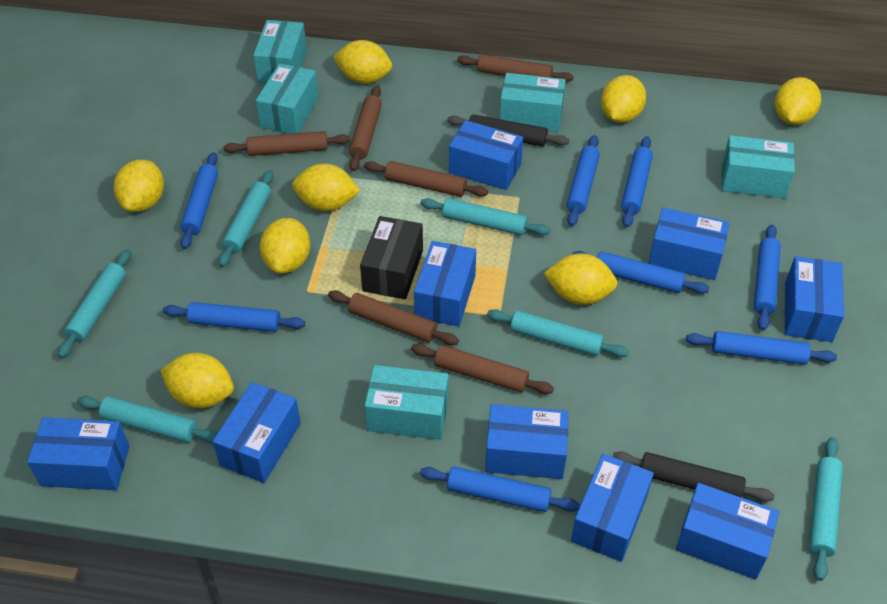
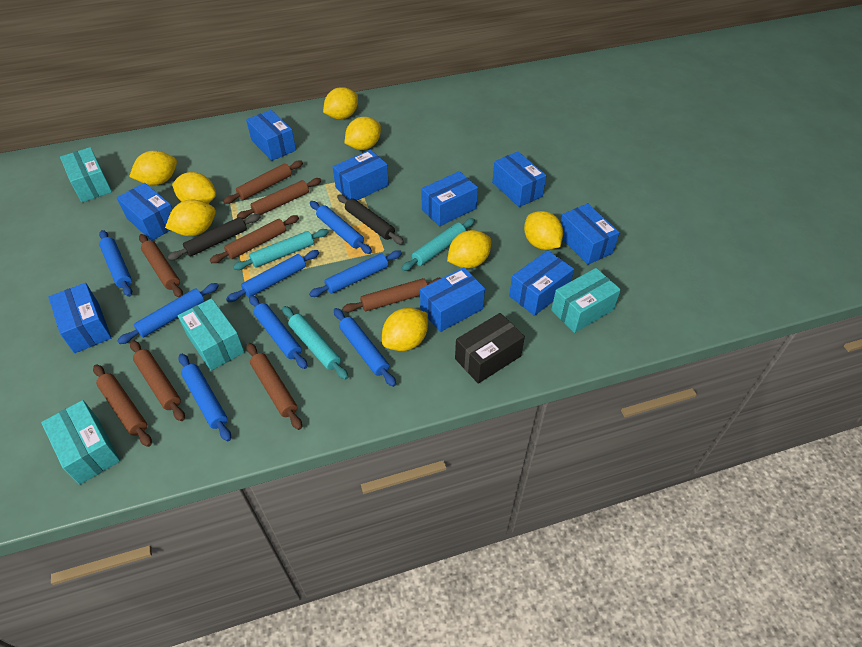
brown rolling pin: 6 -> 8
turquoise box: 5 -> 4
turquoise rolling pin: 6 -> 3

